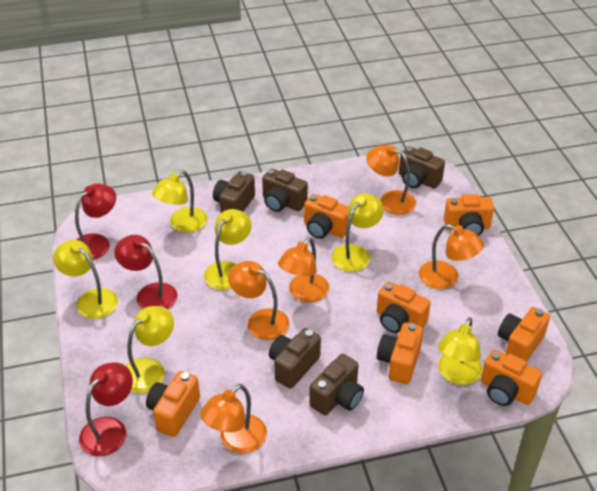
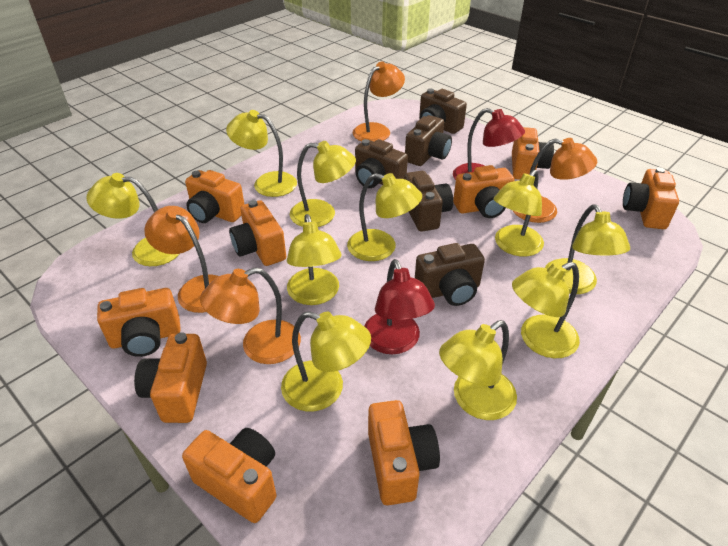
orange camera: 7 -> 9
orange lamp: 5 -> 4
red lamp: 3 -> 2
yellow lamp: 6 -> 10

